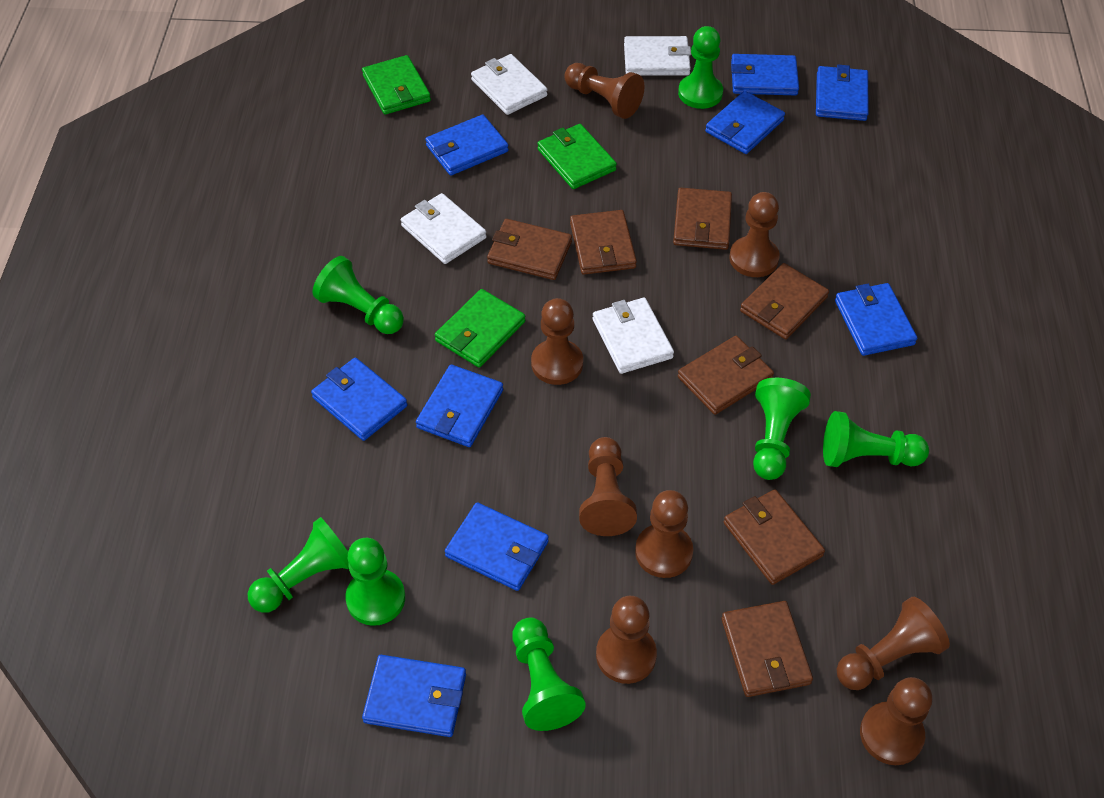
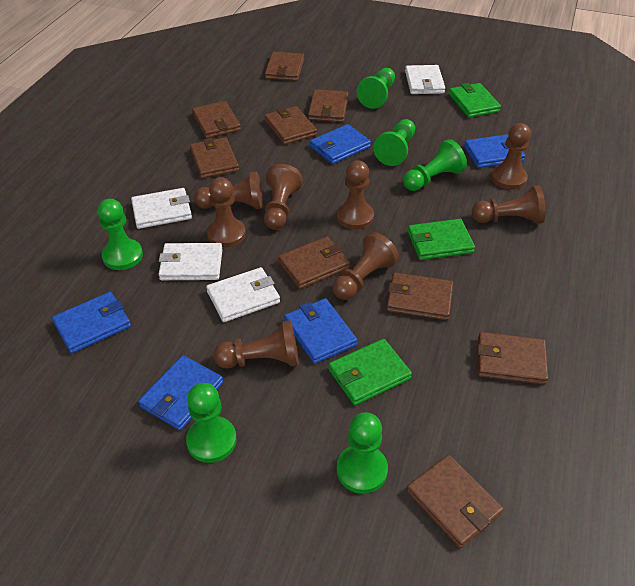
blue wallet: 9 -> 5
brown wallet: 7 -> 9
green pawn: 7 -> 6

